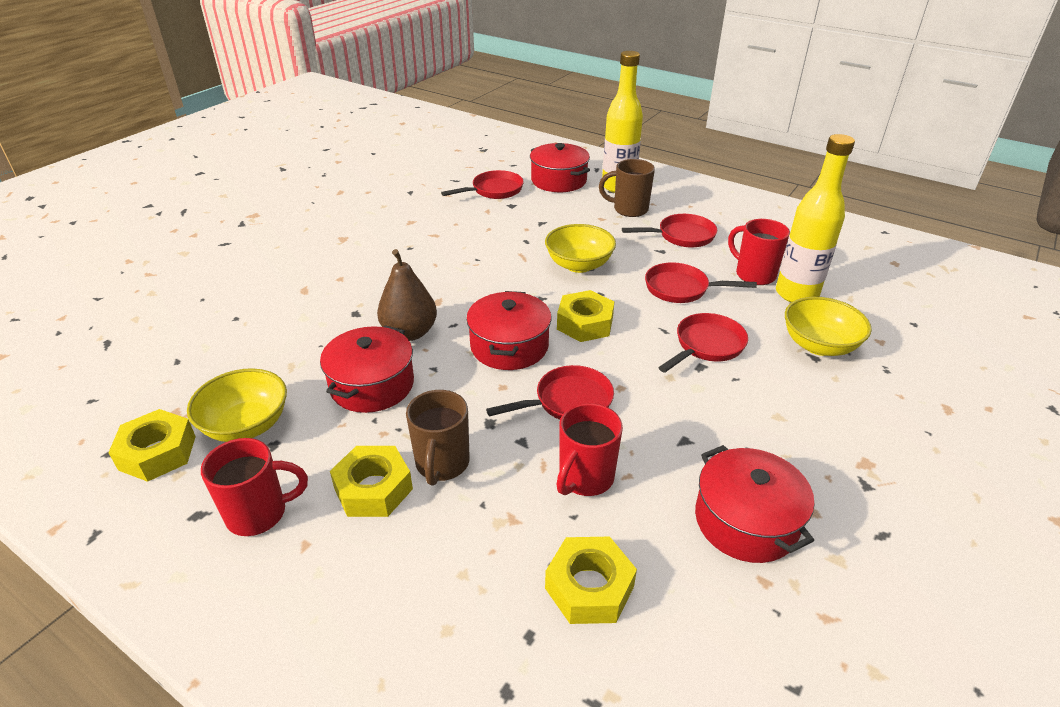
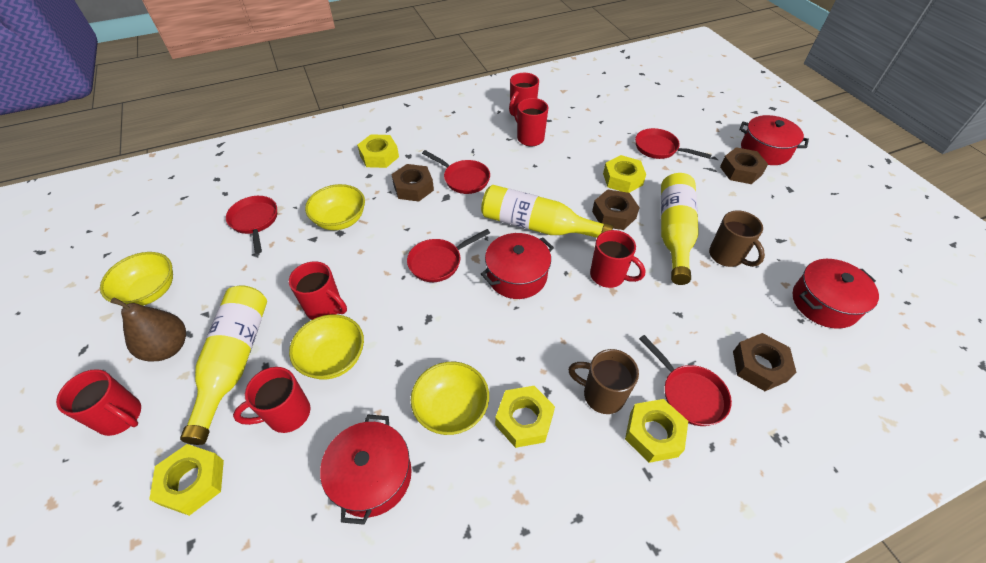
brown nut: 0 -> 4
red mug: 3 -> 6
yellow bottle: 2 -> 3
yellow bowl: 3 -> 4
yellow nut: 4 -> 5

